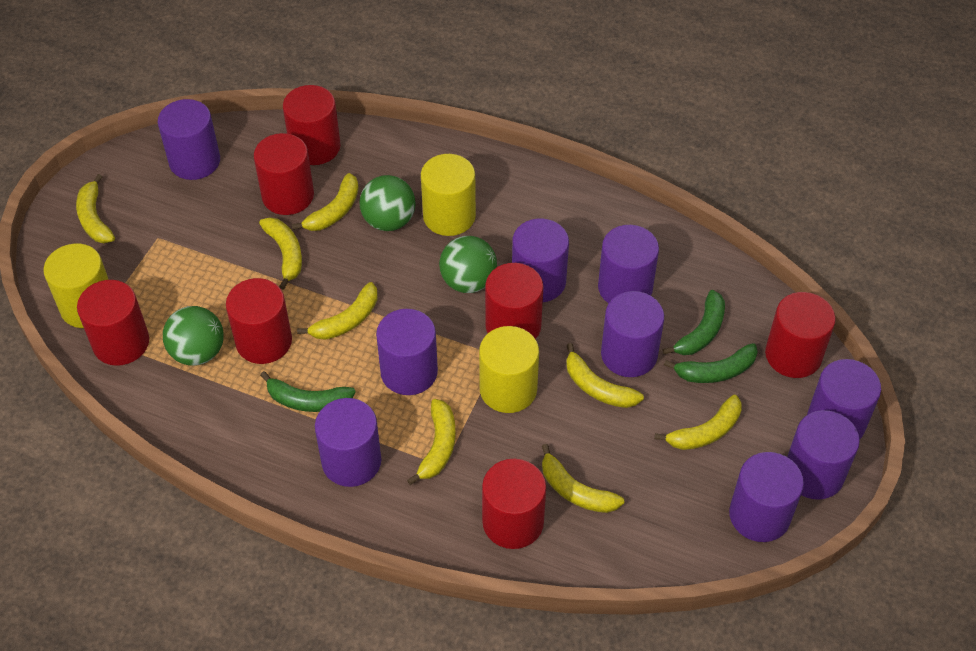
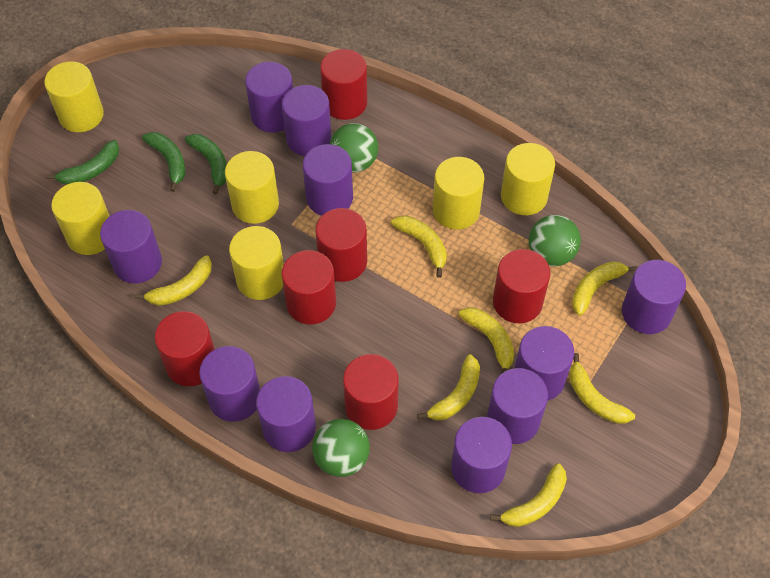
purple cylinder: 9 -> 10
red cylinder: 7 -> 6
yellow banana: 8 -> 7
yellow cylinder: 3 -> 6

